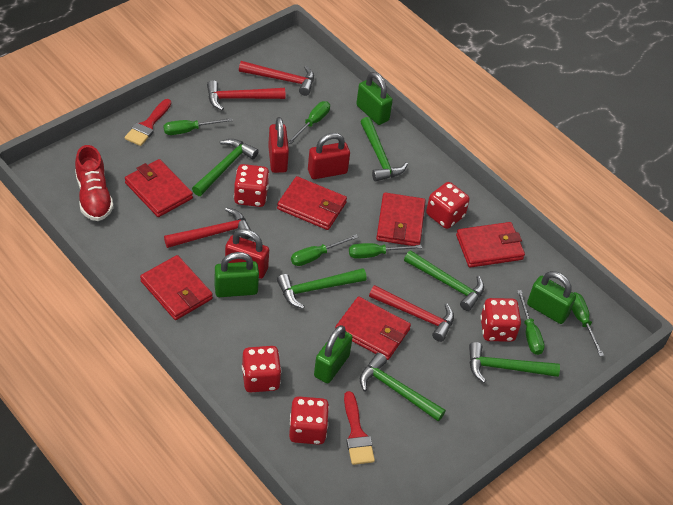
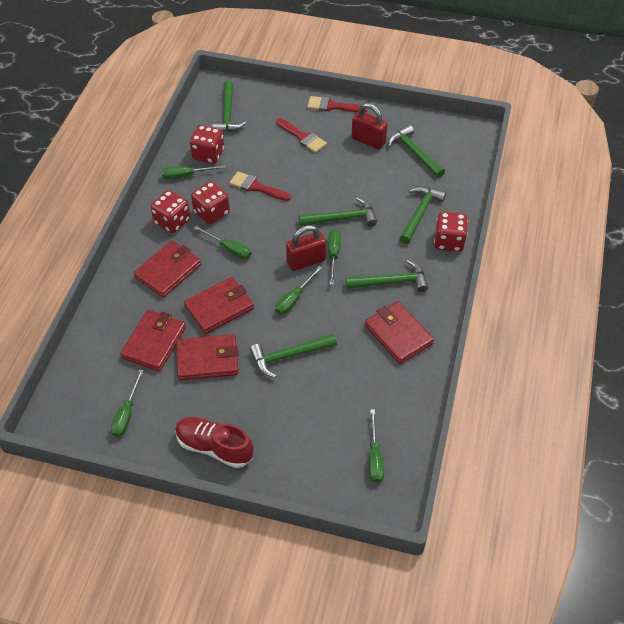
green padlock: 4 -> 0
red brush: 2 -> 3
red dice: 5 -> 4
red hammer: 4 -> 0
red padlock: 3 -> 2
red wallet: 6 -> 5

